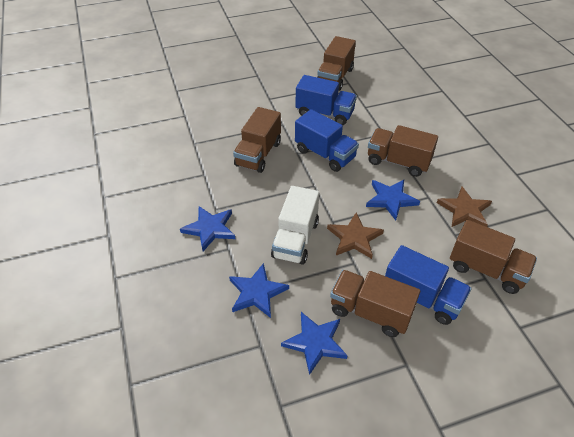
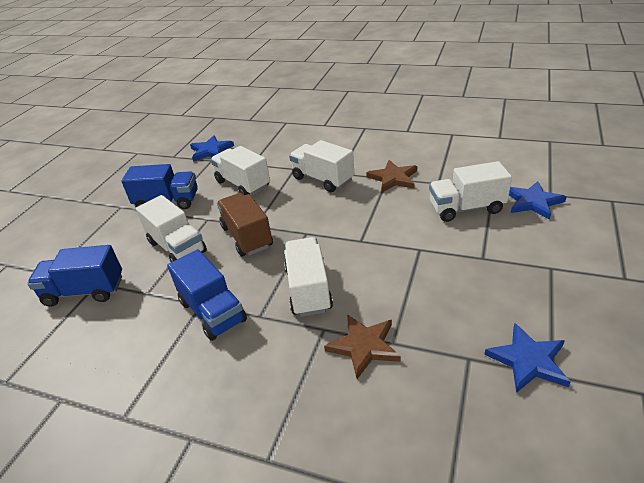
blue star: 4 -> 3
brown truck: 5 -> 1
white truck: 1 -> 5

